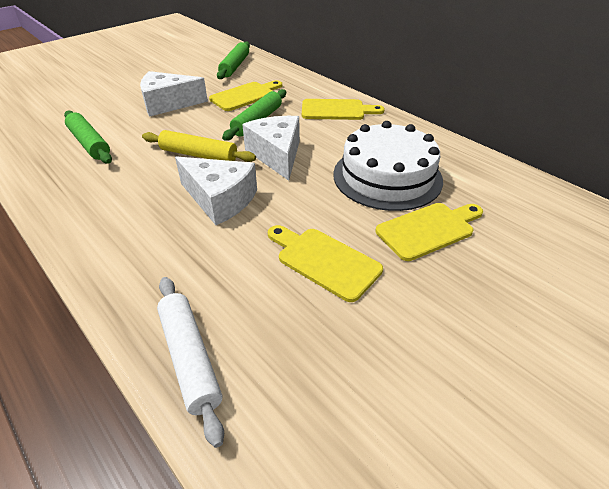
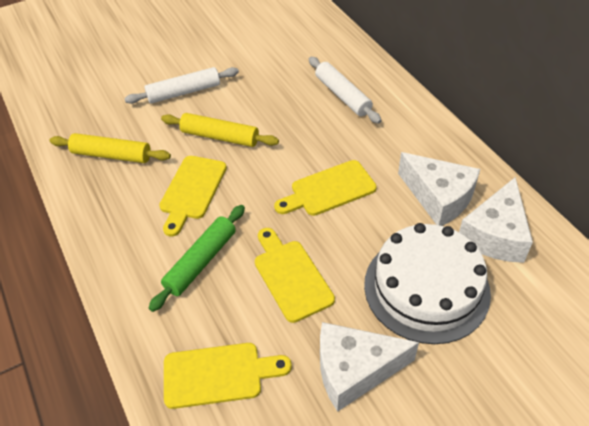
green rolling pin: 3 -> 1
white rolling pin: 1 -> 2
yellow rolling pin: 1 -> 2

